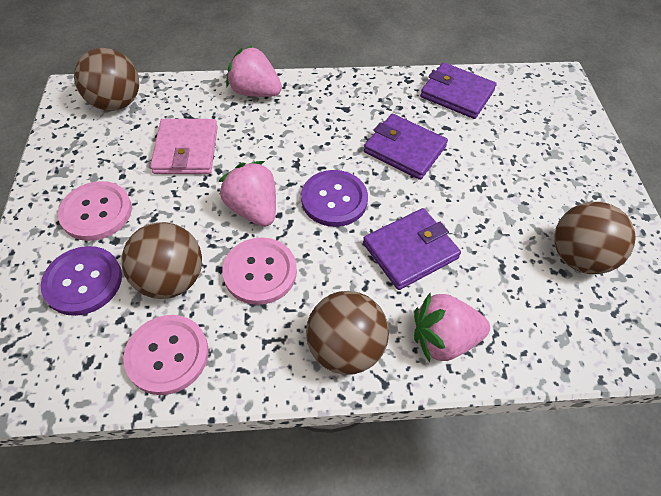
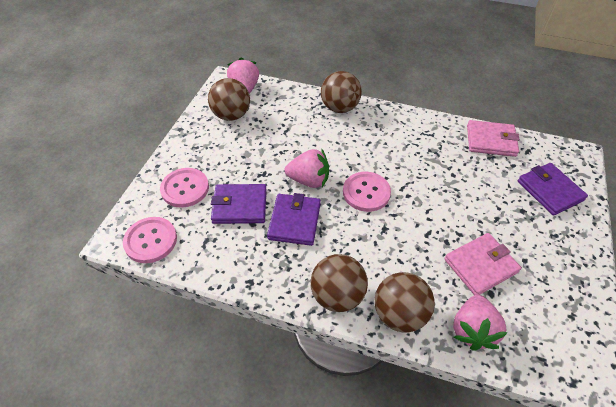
pink wallet: 1 -> 2
purple button: 2 -> 0

